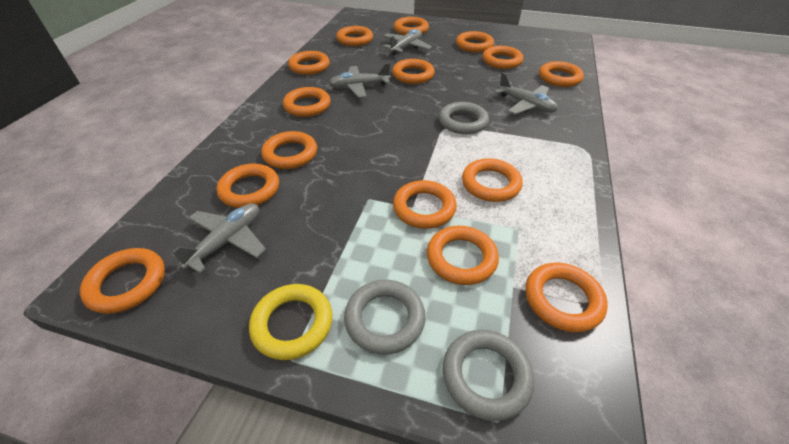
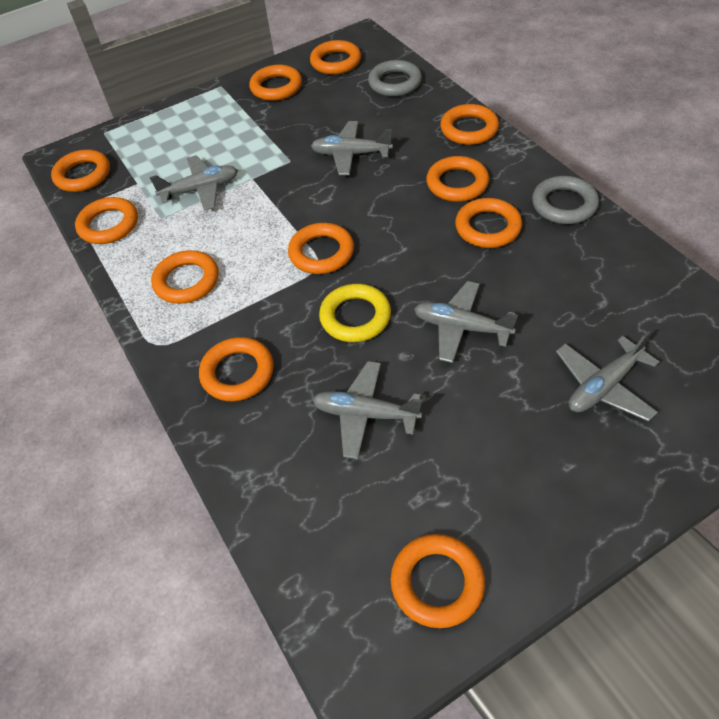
grey plane: 4 -> 5
grey ring: 3 -> 2
orange ring: 15 -> 11

